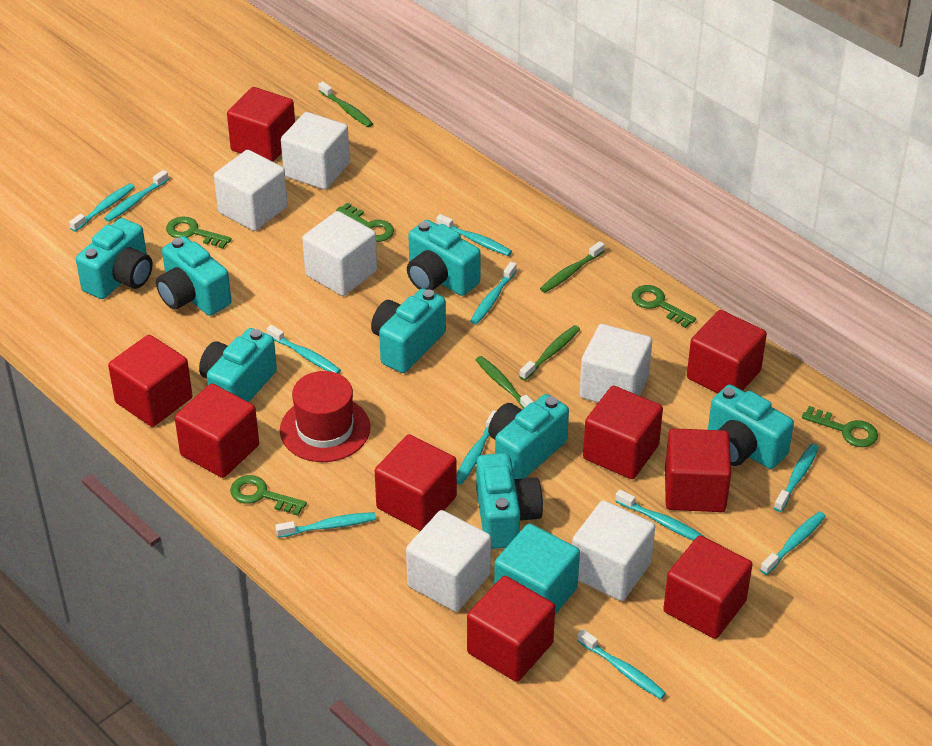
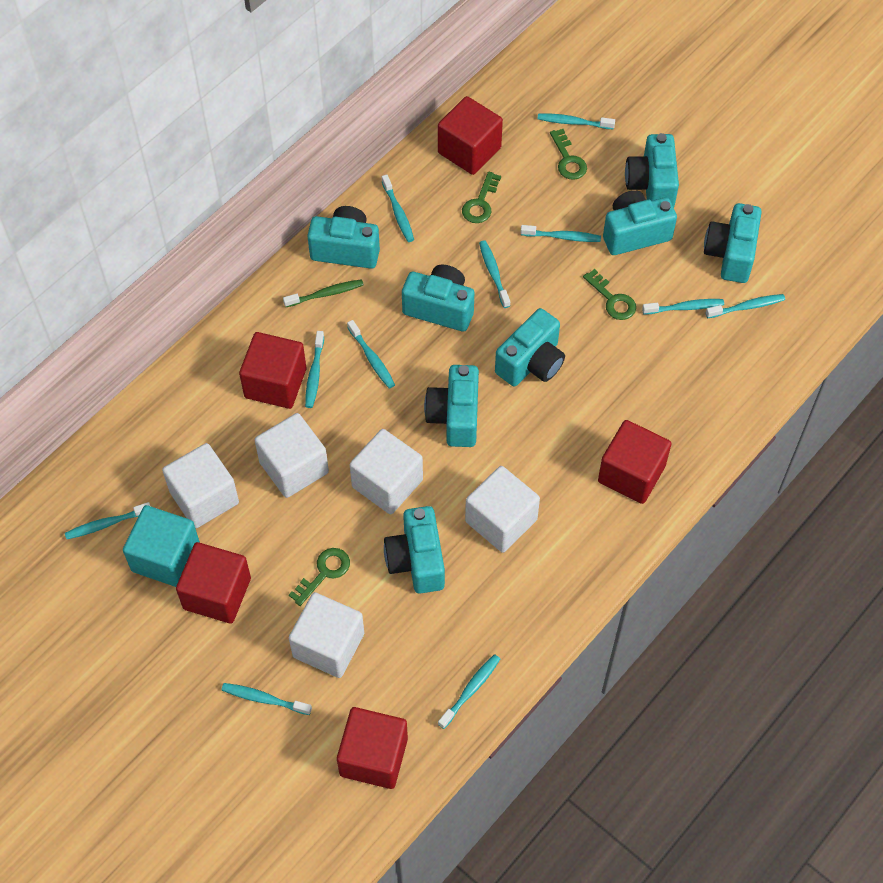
green key: 5 -> 4
green toothbrush: 4 -> 1
red cube: 9 -> 5
red hat: 1 -> 0
white cube: 6 -> 5

